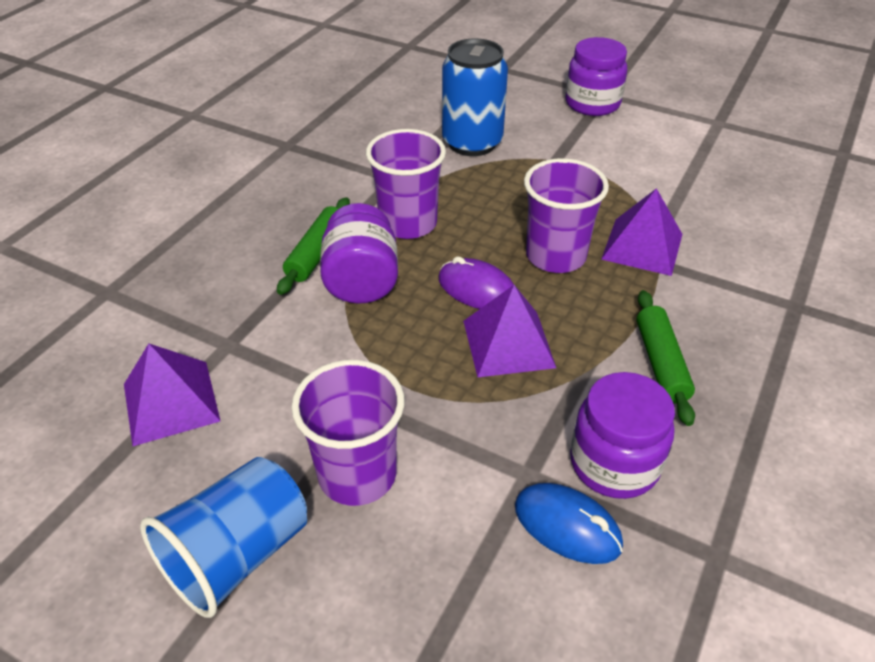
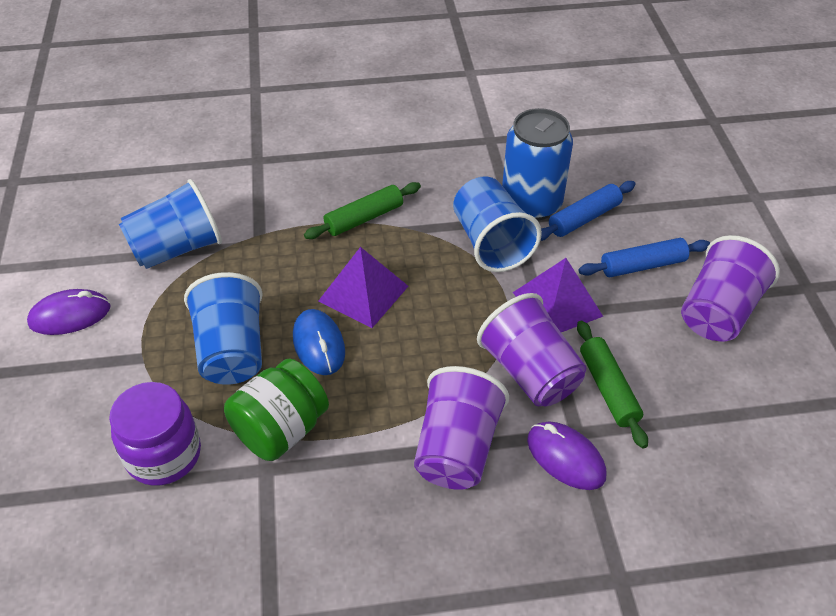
blue cup: 1 -> 3
blue rolling pin: 0 -> 2
green jar: 0 -> 1
purple jar: 3 -> 1
purple mouse: 1 -> 2
purple pyramid: 3 -> 2

